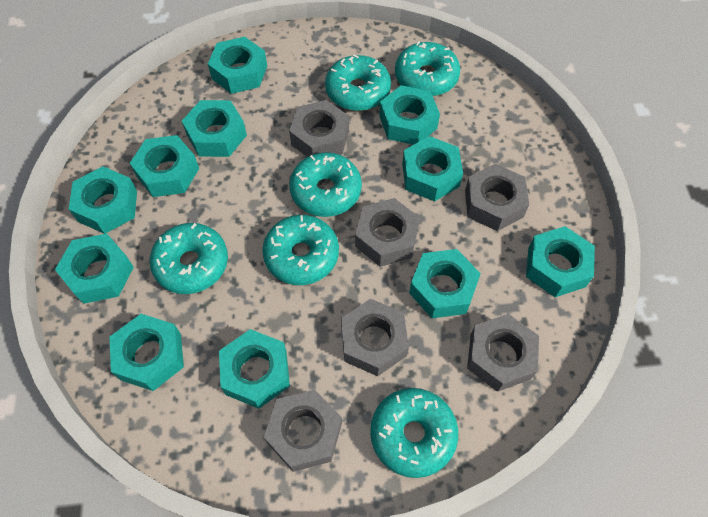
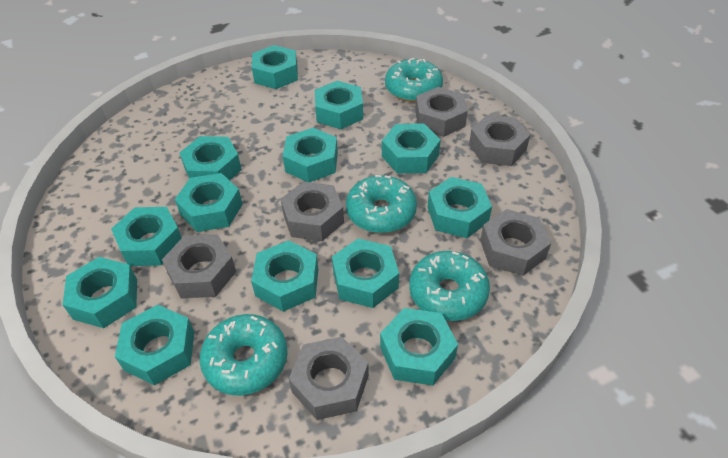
turquoise donut: 6 -> 4
turquoise nut: 11 -> 13

